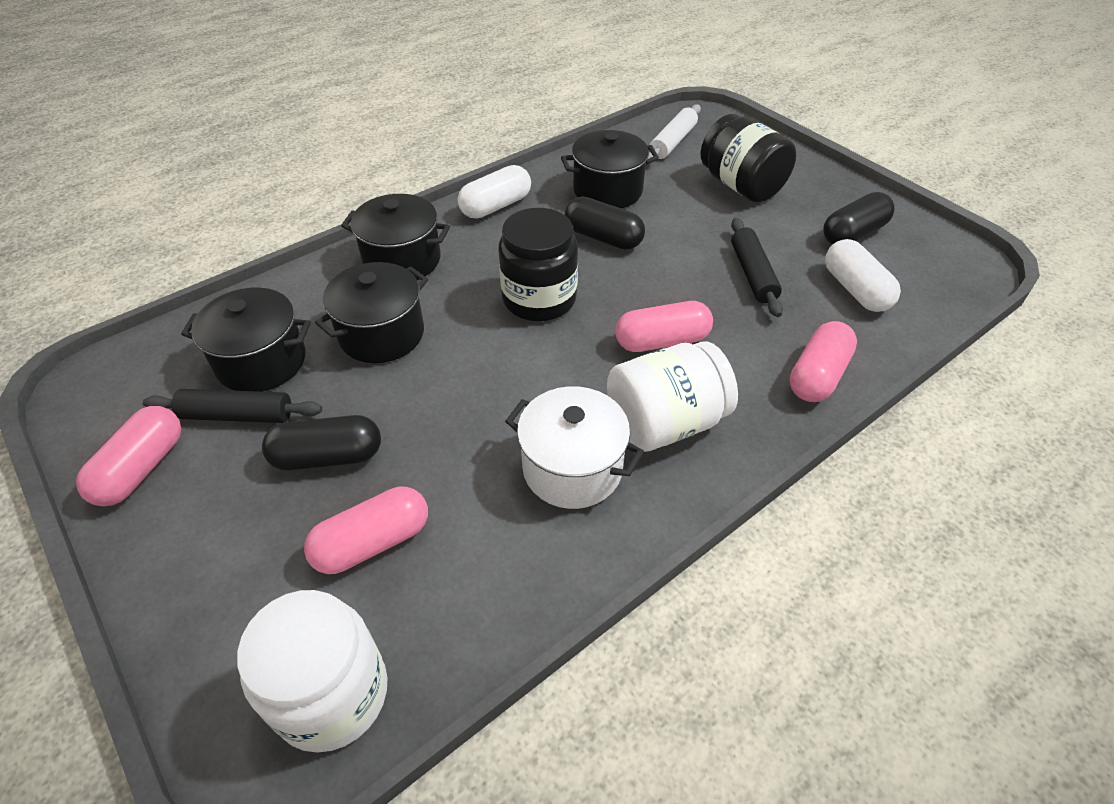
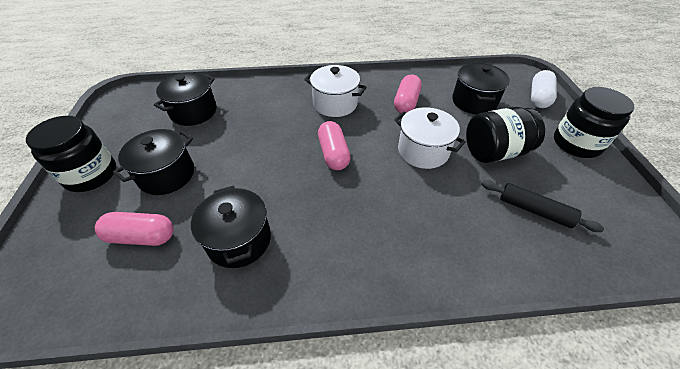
black capsule: 3 -> 0
black jar: 2 -> 3
black rolling pin: 2 -> 1
pink capsule: 4 -> 3
white capsule: 2 -> 1
white jar: 2 -> 0
white pot: 1 -> 2
white rolling pin: 1 -> 0

